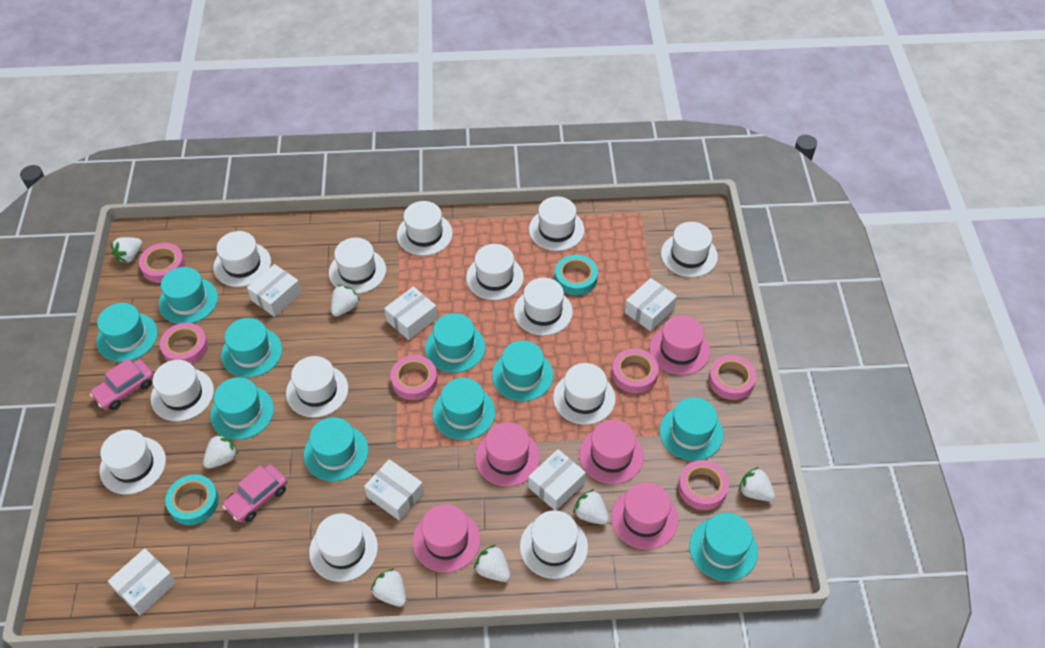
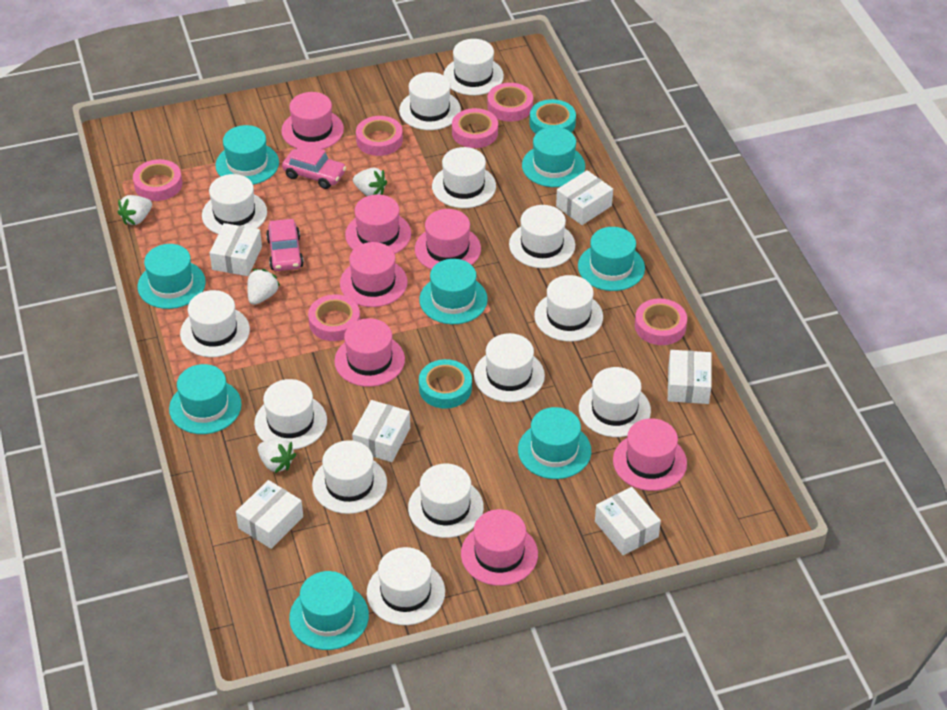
pink hat: 5 -> 7
turquoise hat: 10 -> 8
white strawberry: 7 -> 4

